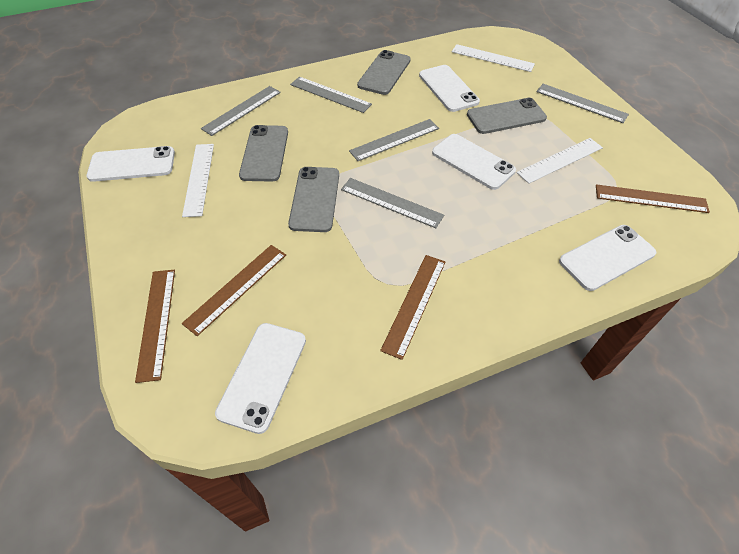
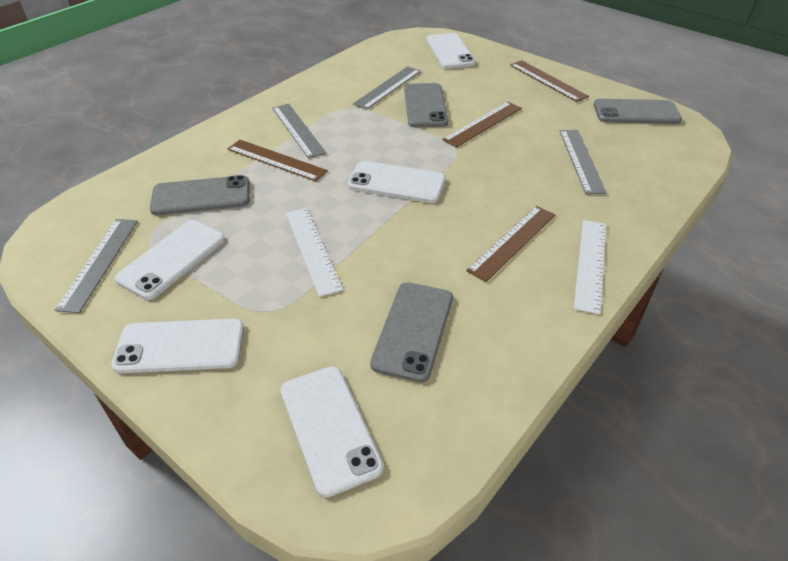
grey ruler: 5 -> 4
white ruler: 3 -> 2

